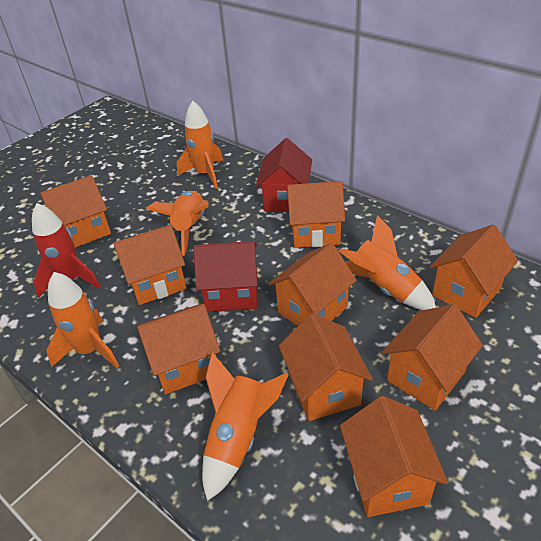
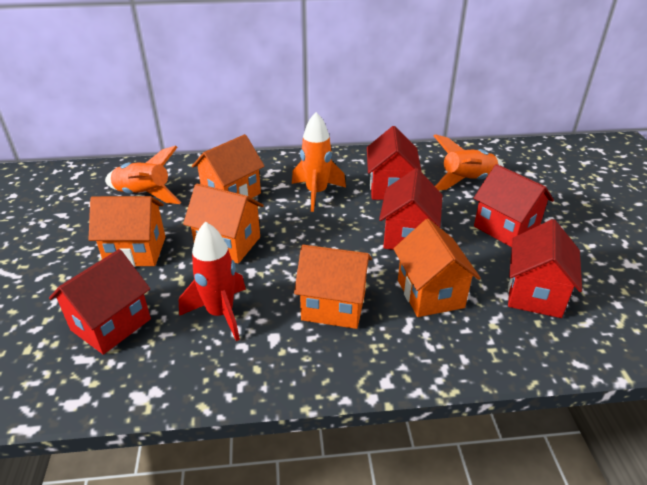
orange house: 9 -> 5
orange rocket: 5 -> 3
red house: 2 -> 5

